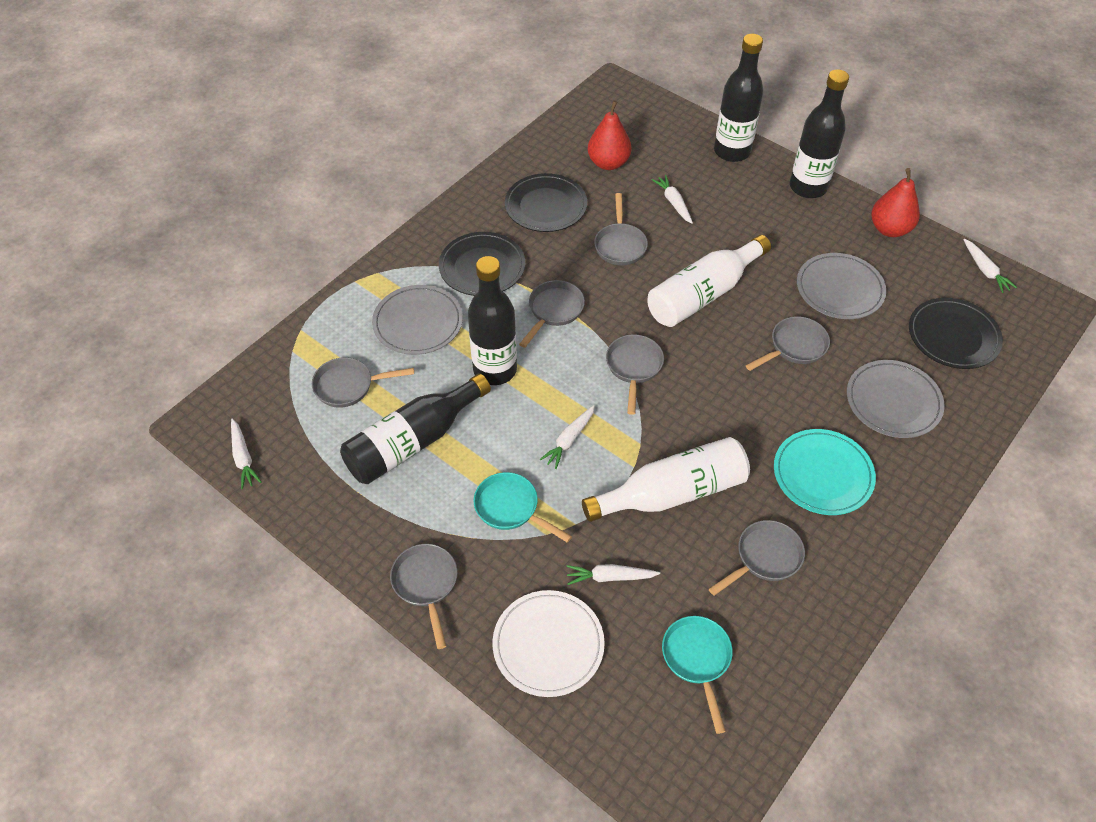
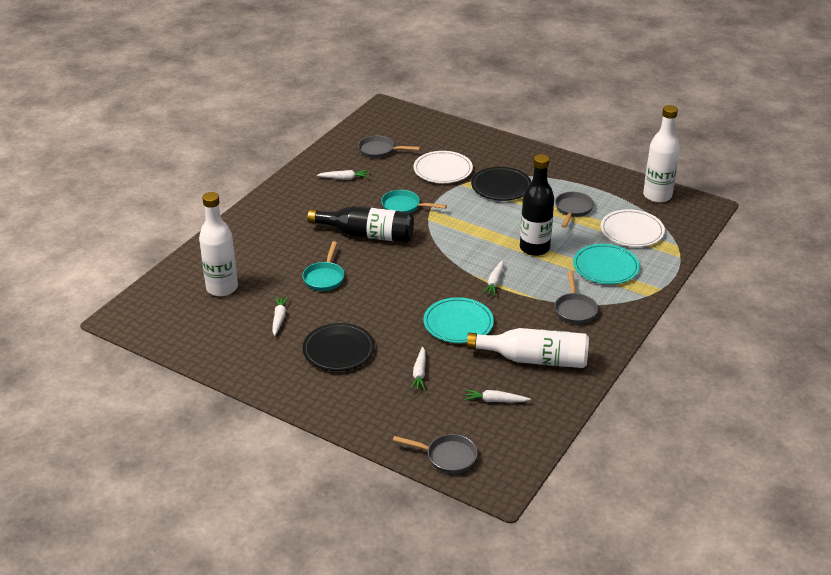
black bottle: 4 -> 2
black plate: 3 -> 2
grey pan: 7 -> 4
grey plate: 3 -> 0
red pear: 2 -> 0
turquoise plate: 1 -> 2
white bottle: 2 -> 3
white plate: 1 -> 2

